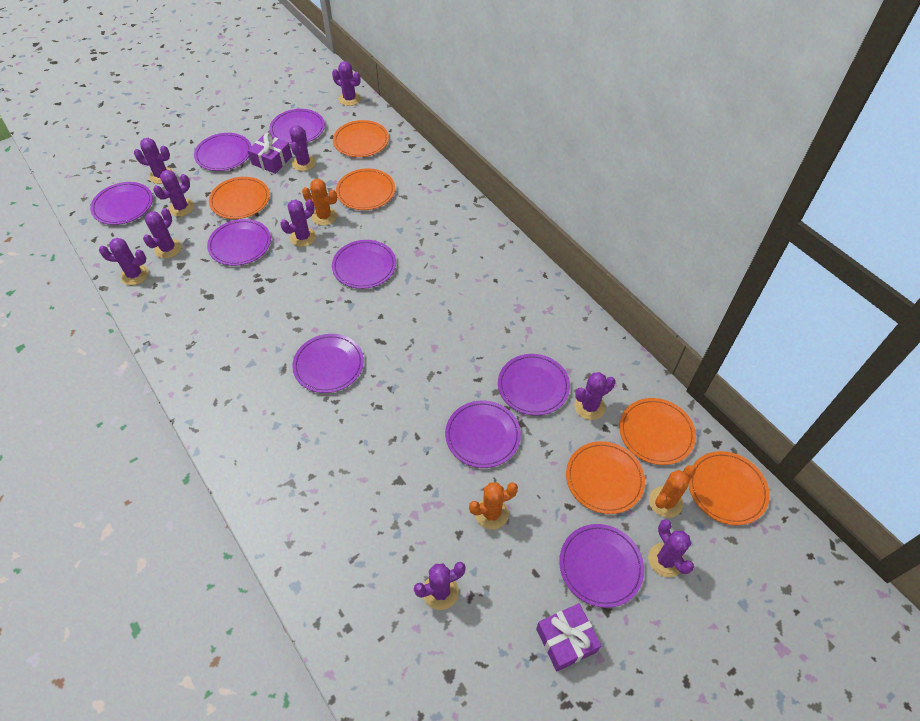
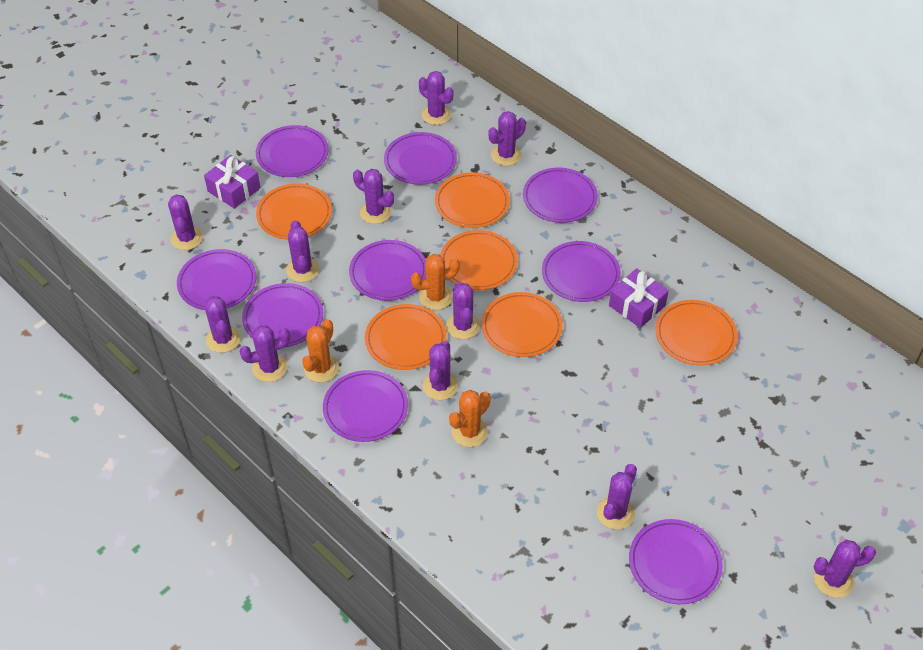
purple cactus: 10 -> 11

